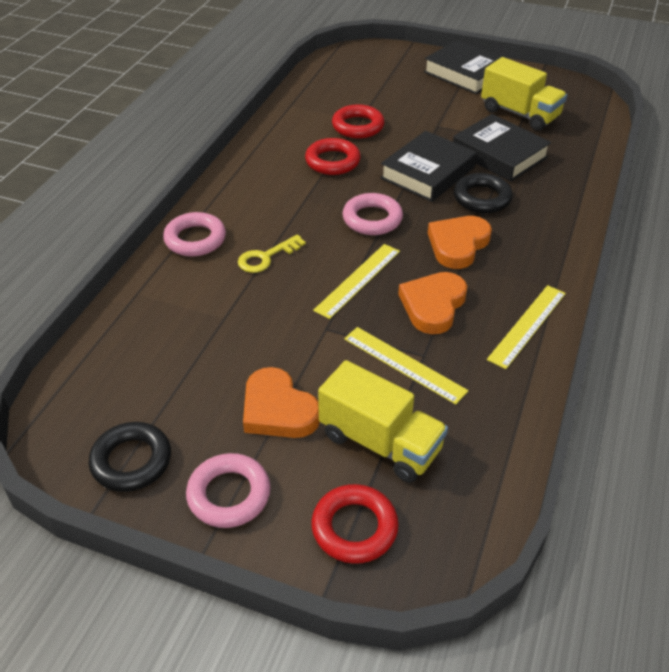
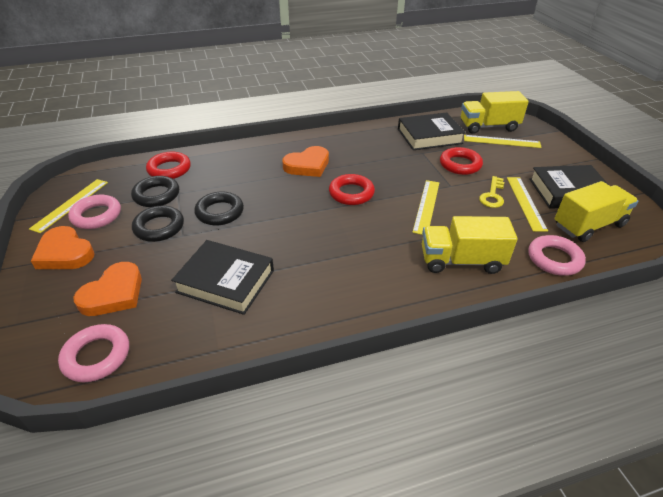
black ring: 2 -> 3
yellow ruler: 3 -> 4
yellow truck: 2 -> 3

